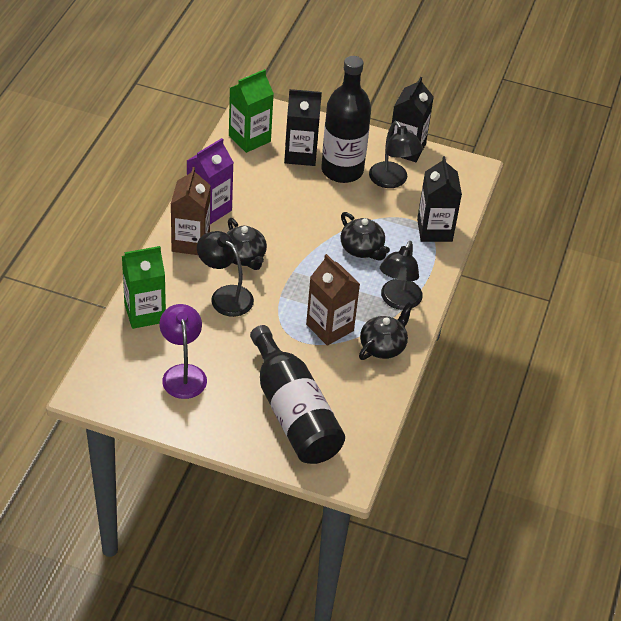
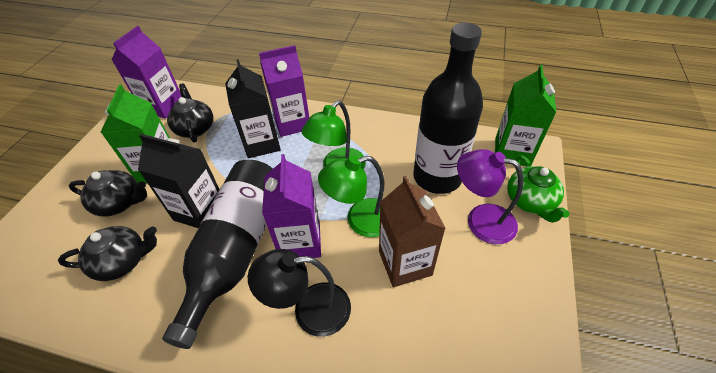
black carton: 3 -> 2
black lamp: 3 -> 1
brown carton: 2 -> 1
green lamp: 0 -> 2
green teapot: 0 -> 1
purple carton: 1 -> 3

